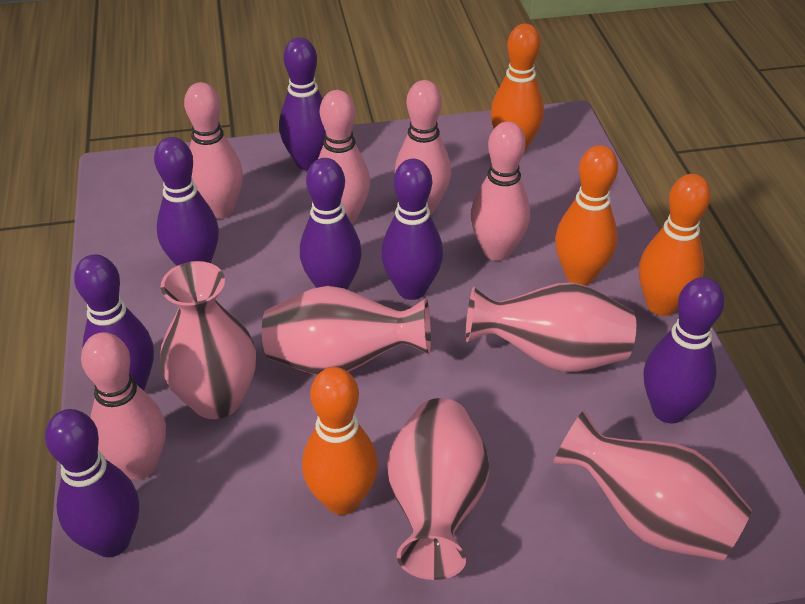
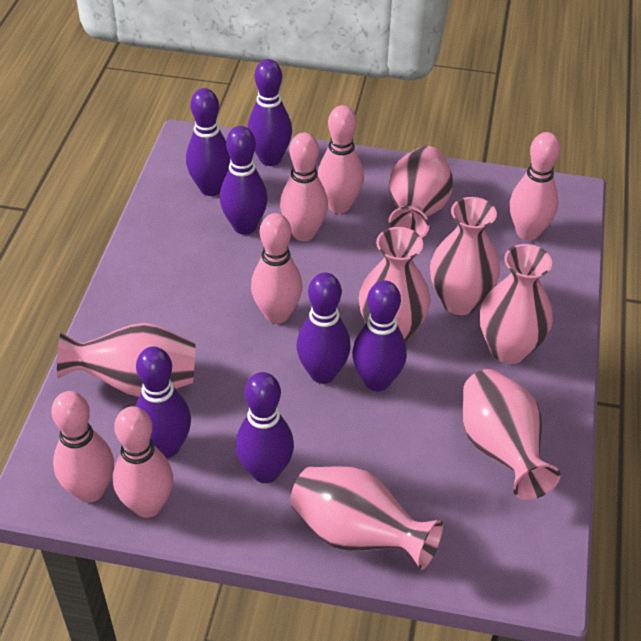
orange bowling pin: 4 -> 0
pink bowling pin: 5 -> 6
pink vase: 5 -> 7

